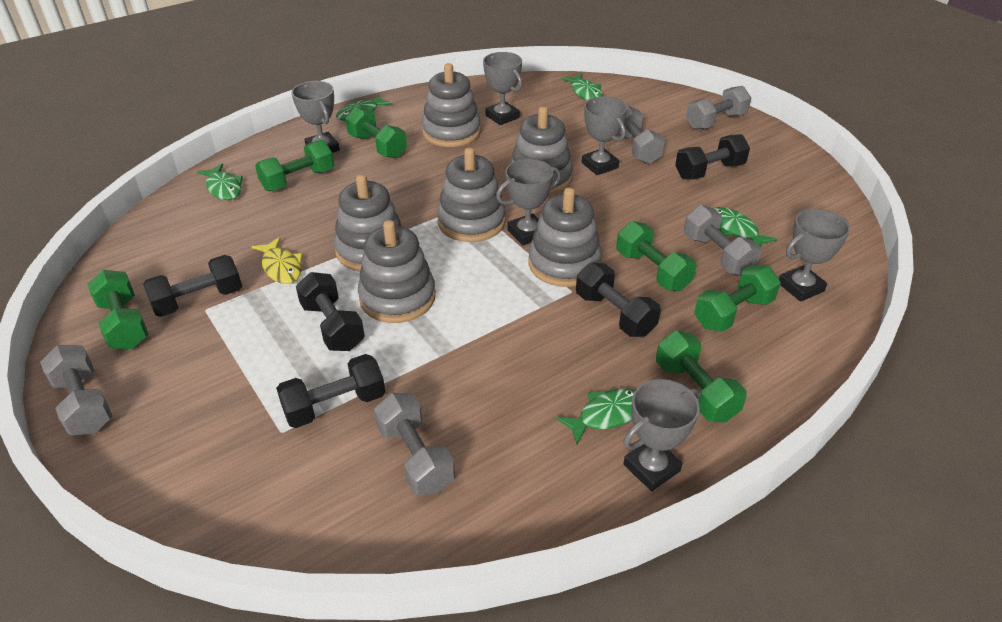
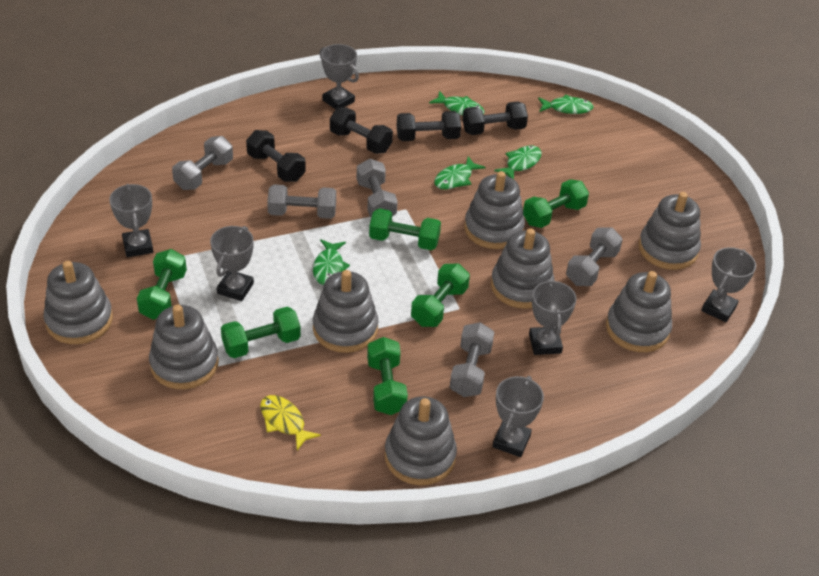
black dumbbell: 5 -> 4
grey stacking toy: 6 -> 8

